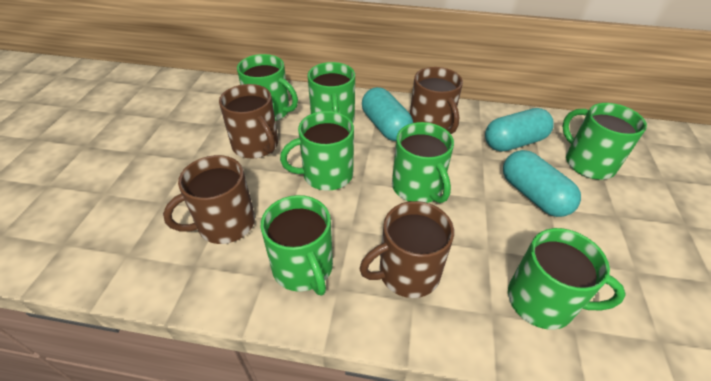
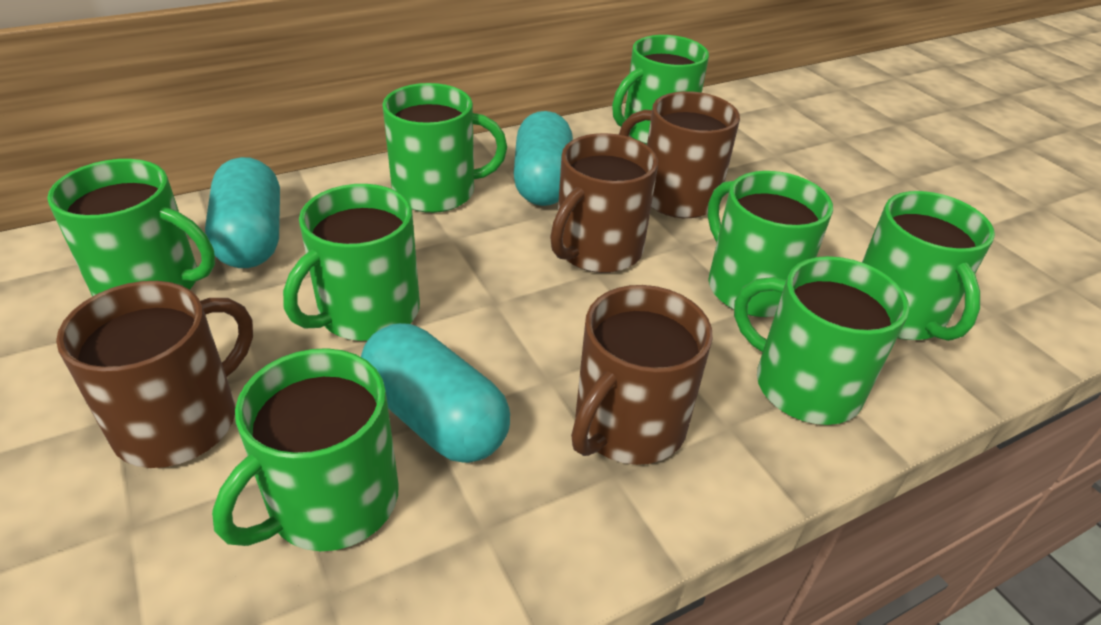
green mug: 7 -> 8

